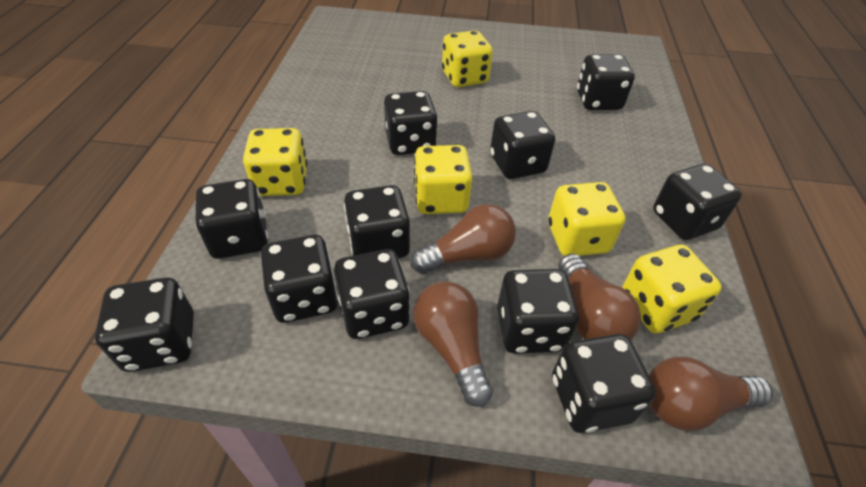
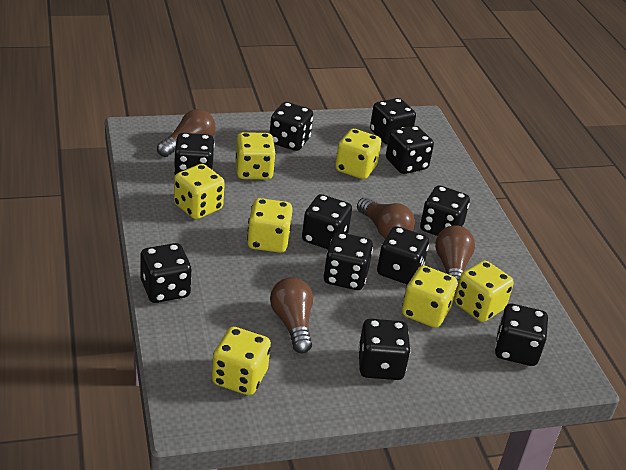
yellow dice: 5 -> 7

